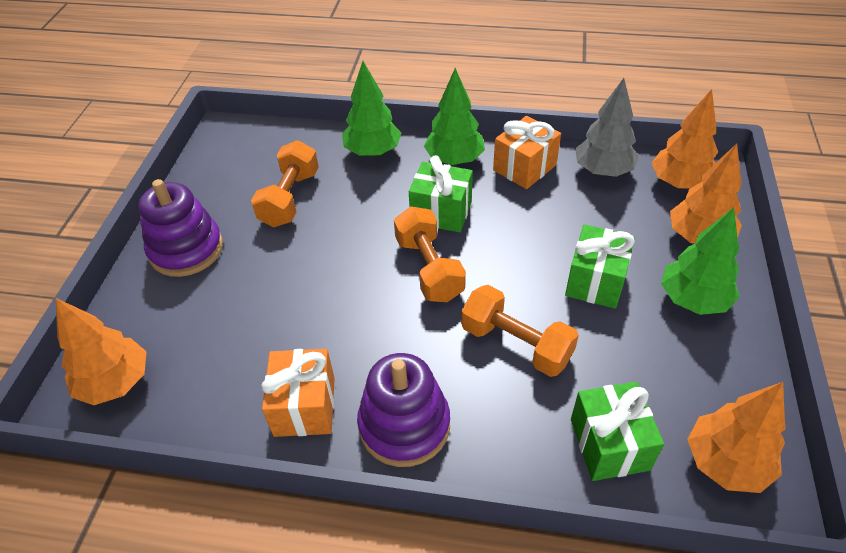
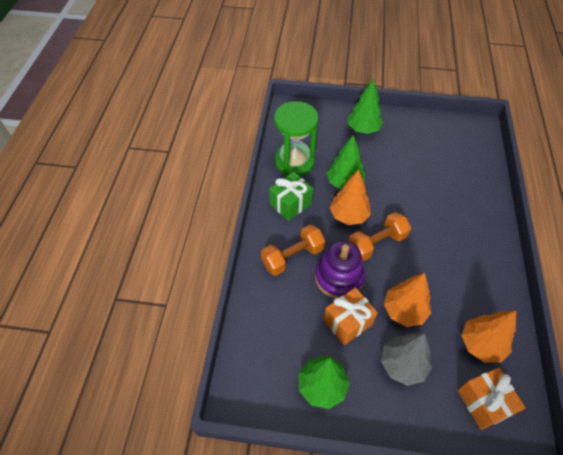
green gift: 3 -> 1
green hourglass: 0 -> 1
orange dumbbell: 3 -> 2
orange tree: 4 -> 3
purple stacking toy: 2 -> 1

